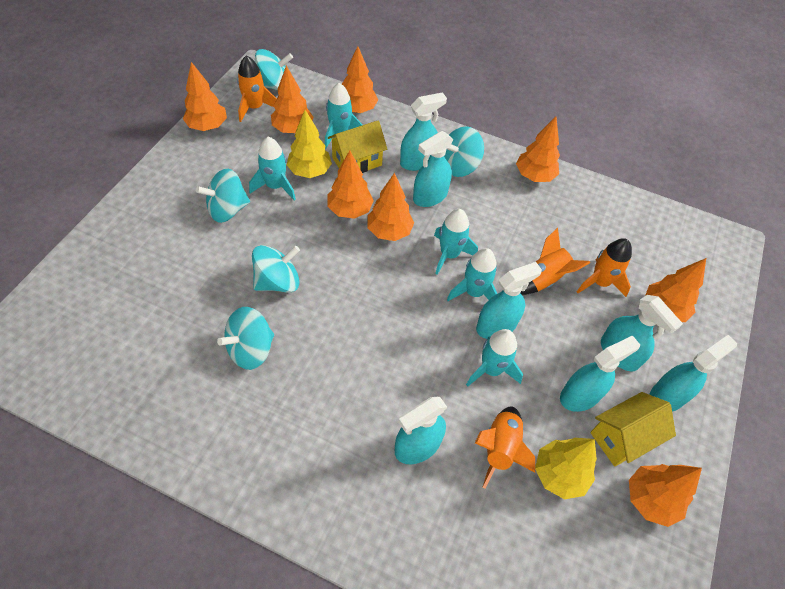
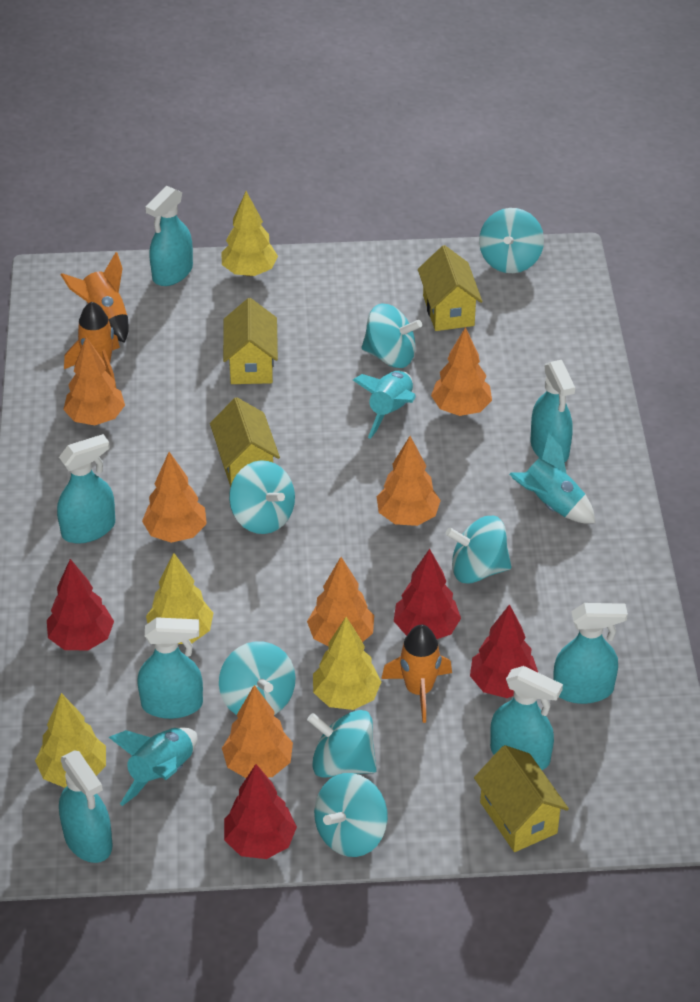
orange rocket: 4 -> 3
orange tree: 8 -> 6
red tree: 0 -> 4
turquoise rocket: 5 -> 3
turquoise spinning top: 5 -> 7
yellow house: 2 -> 4
yellow tree: 2 -> 4

